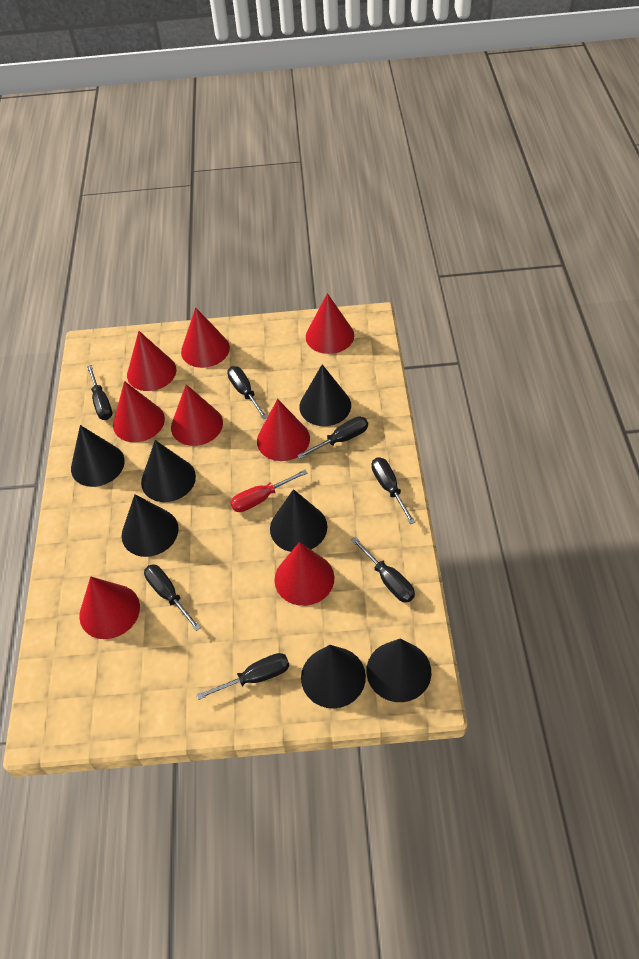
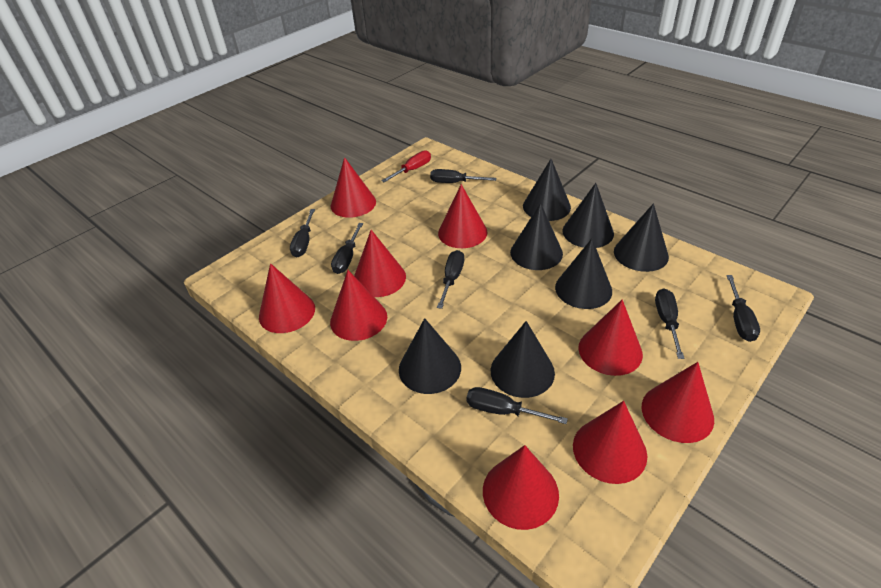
red cone: 8 -> 9

